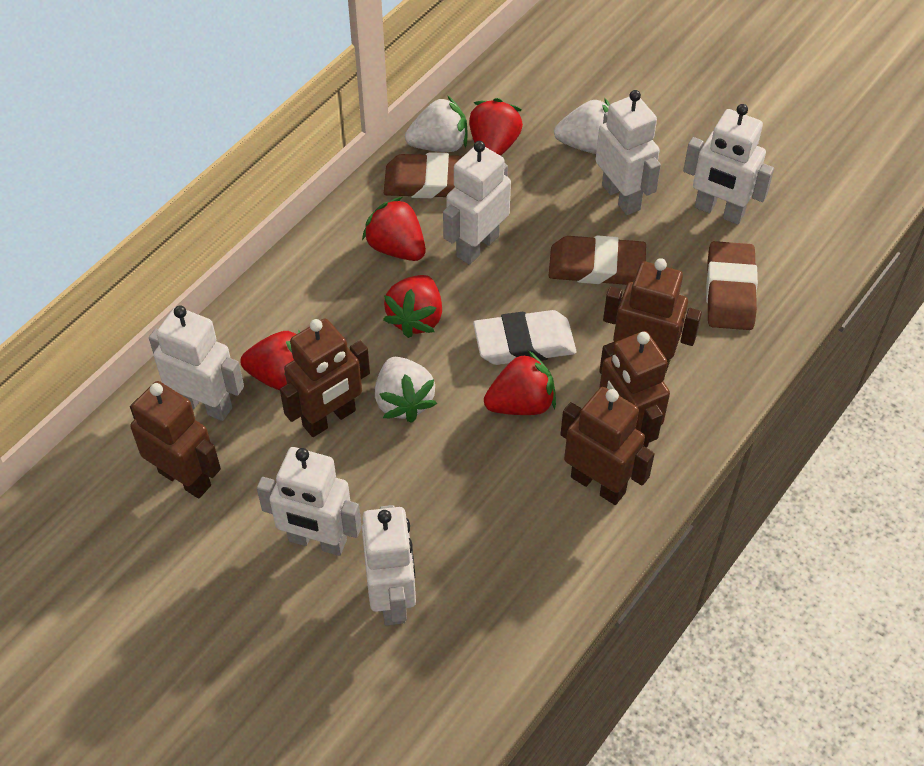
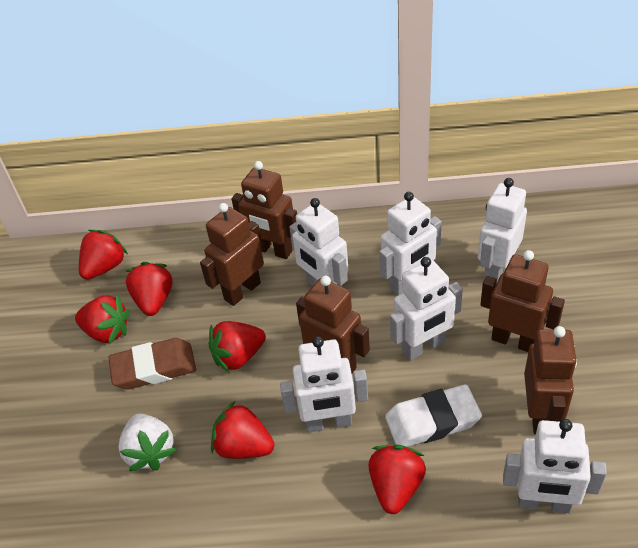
brown eraser: 3 -> 1
red strawberry: 5 -> 6
white strawberry: 3 -> 1

